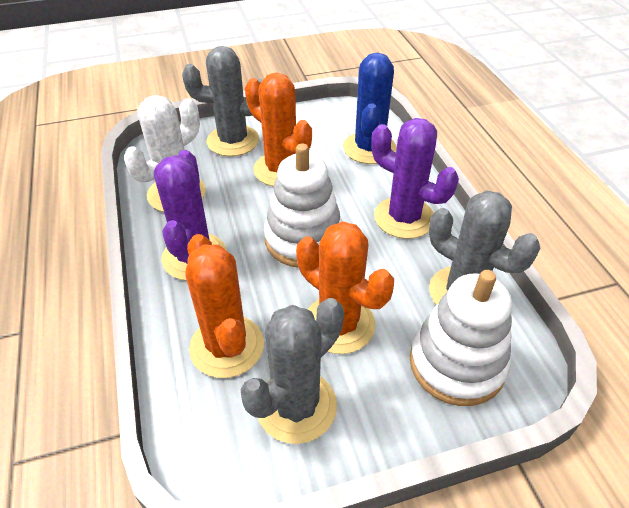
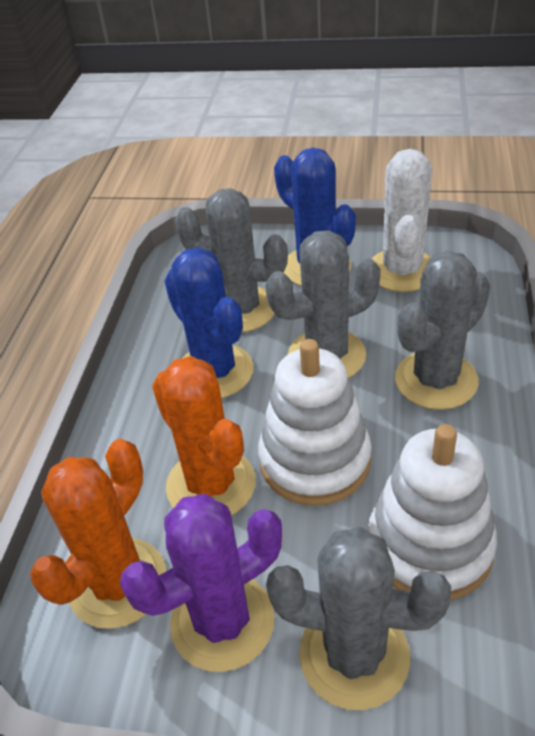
blue cactus: 1 -> 2
grey cactus: 3 -> 4
orange cactus: 3 -> 2
purple cactus: 2 -> 1

